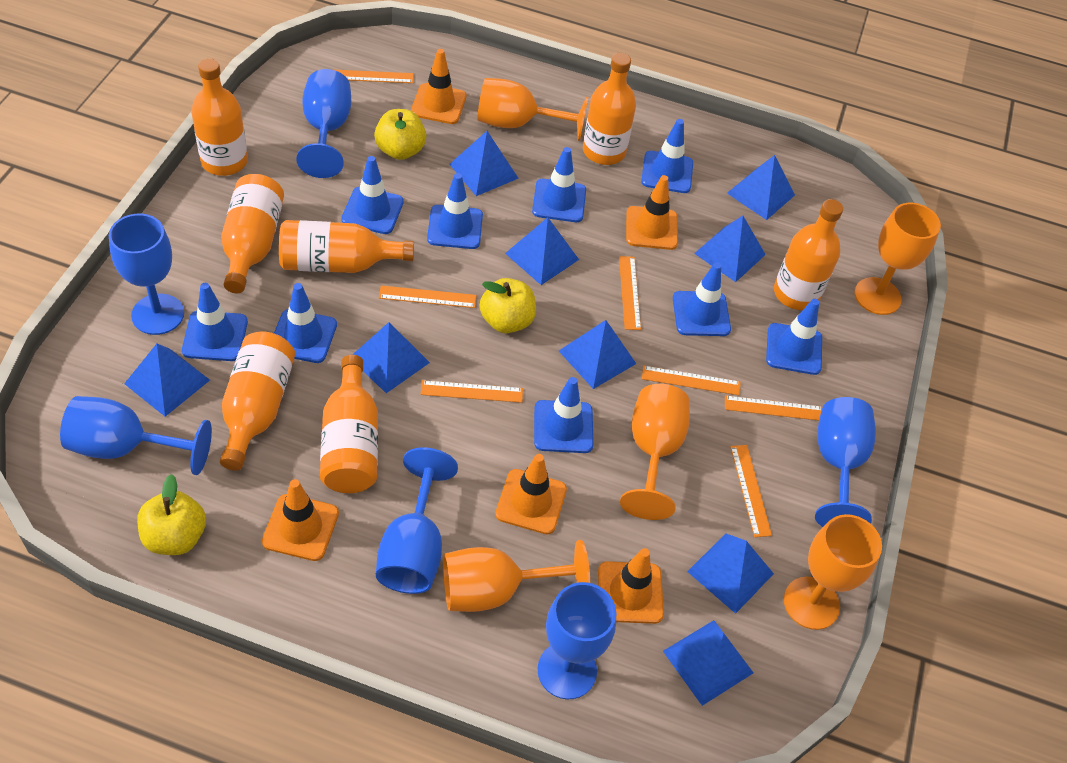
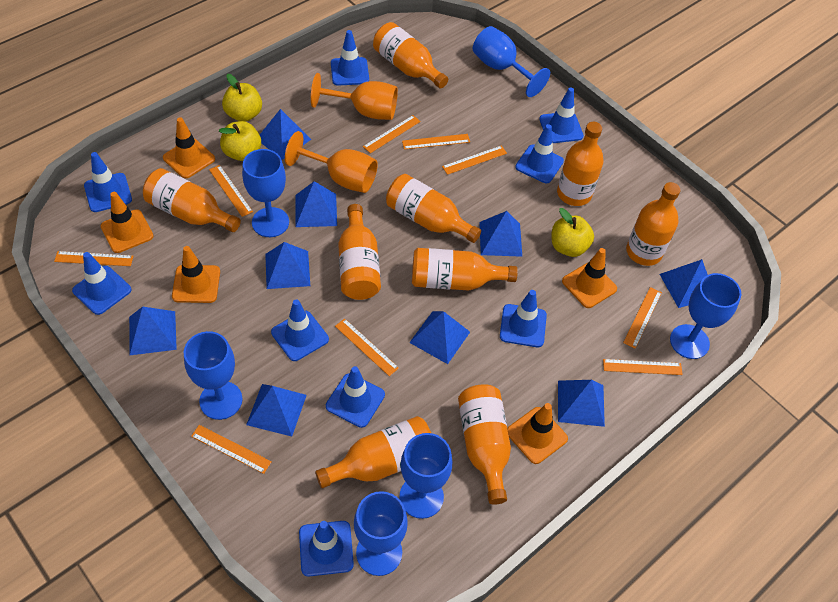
orange bottle: 7 -> 9
orange goblet: 5 -> 2
orange ruler: 7 -> 9

